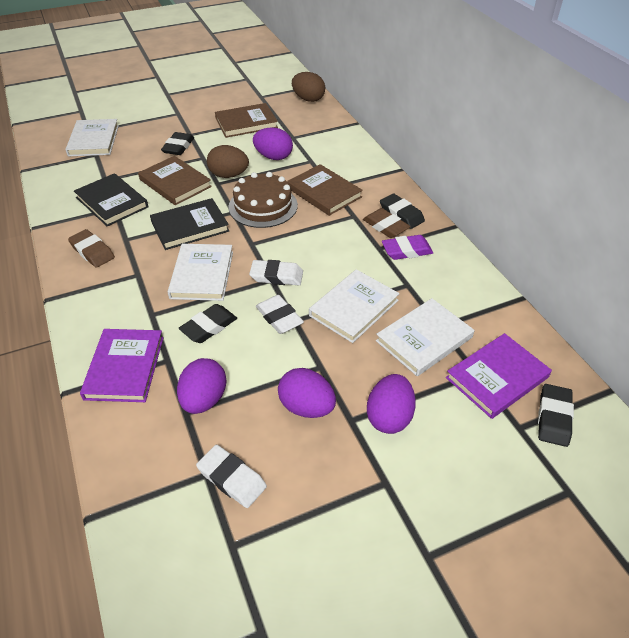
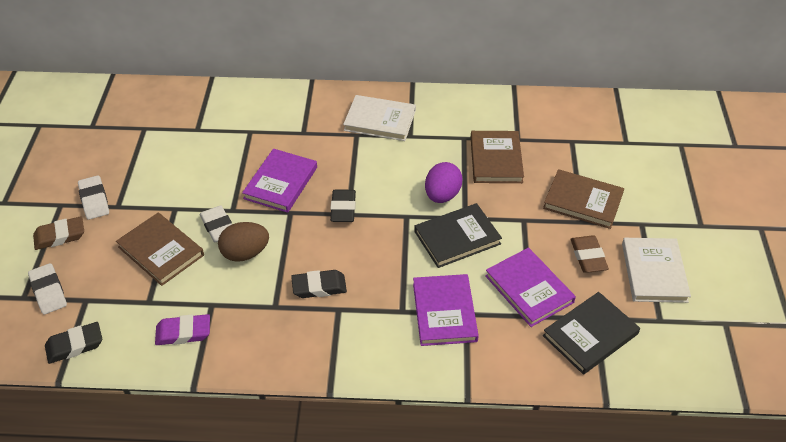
black eraser: 4 -> 3
brown cake: 1 -> 0
brown egg: 2 -> 1
purple book: 2 -> 3
purple egg: 4 -> 1
white book: 4 -> 2

